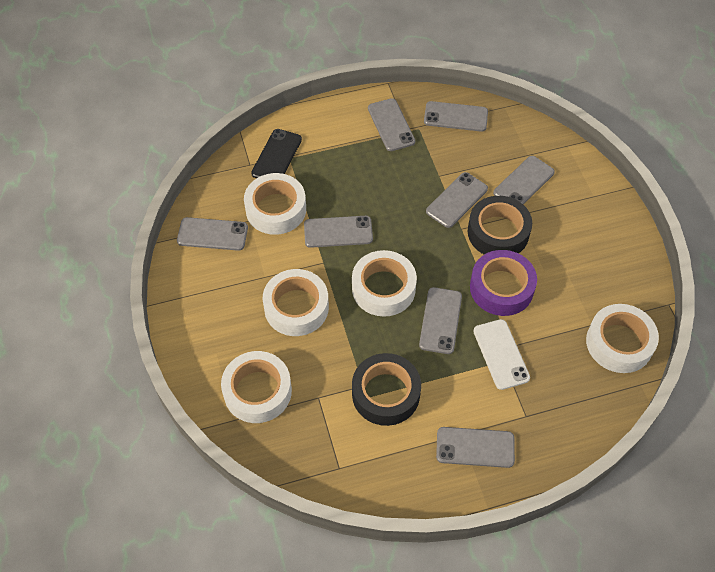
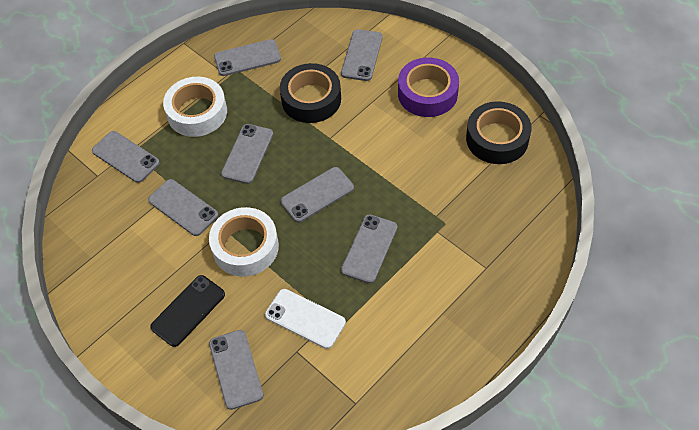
white tape: 5 -> 2

